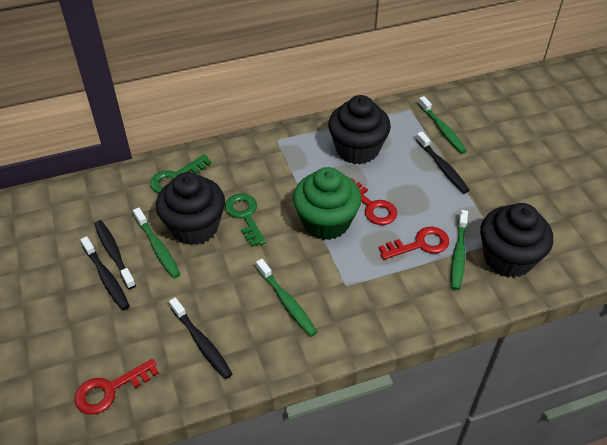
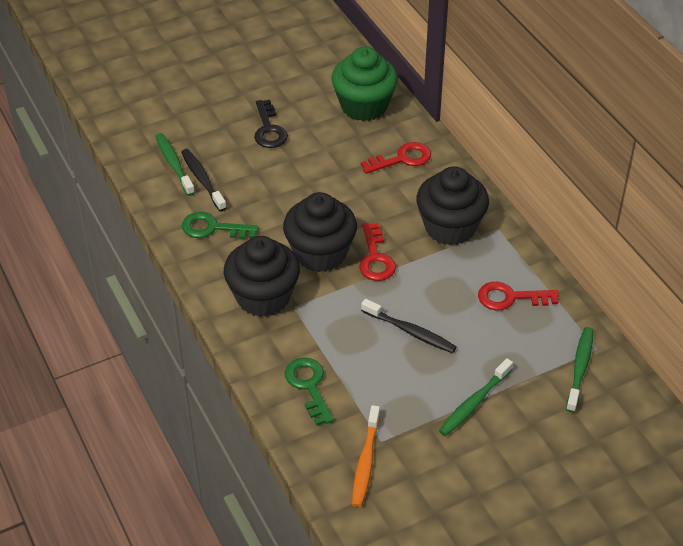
black key: 0 -> 1
black toothbrush: 4 -> 2
green toothbrush: 4 -> 3
orange toothbrush: 0 -> 1

